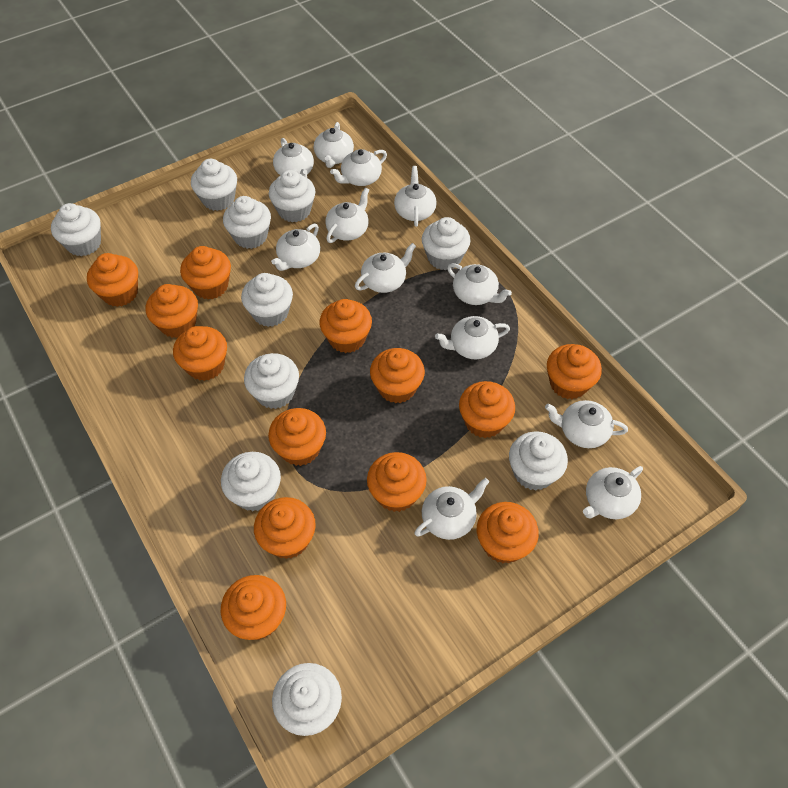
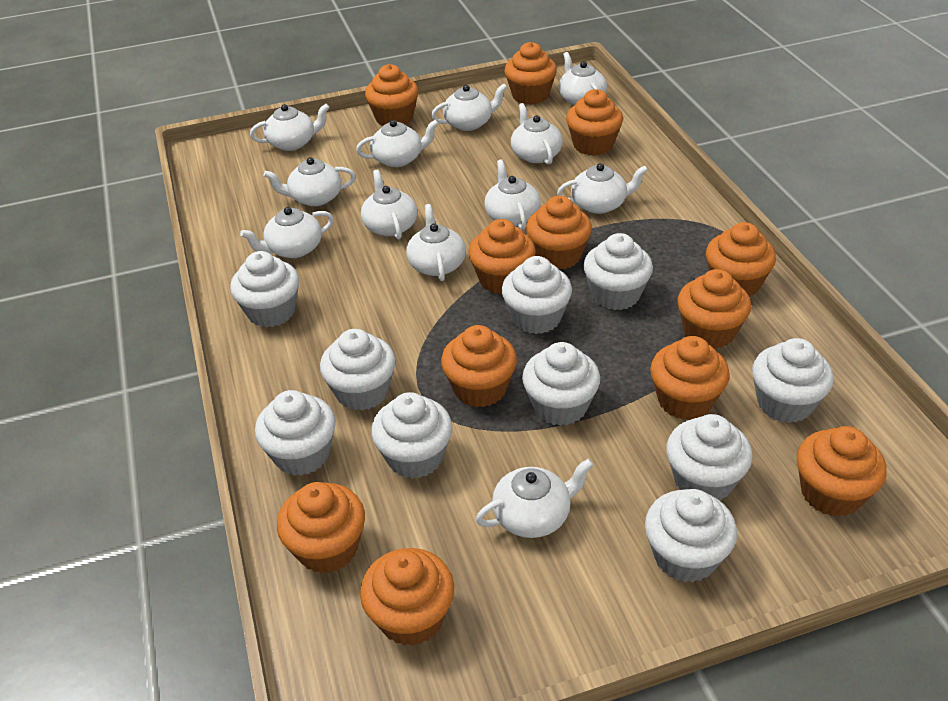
orange cupcake: 13 -> 12

